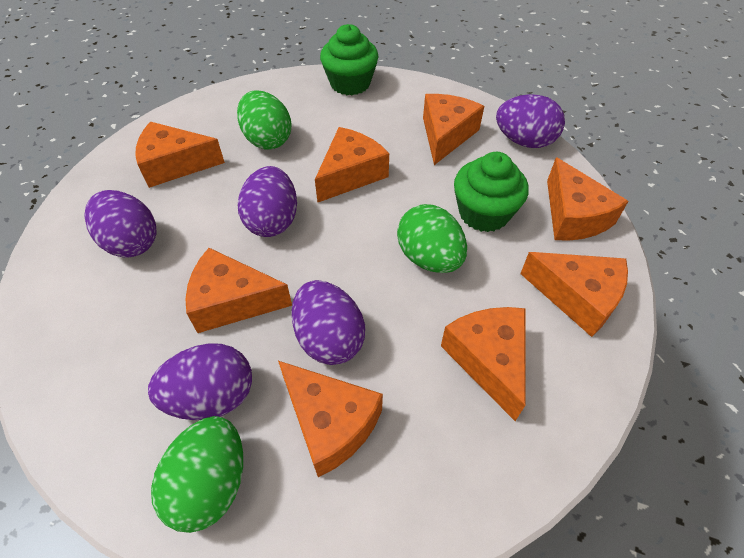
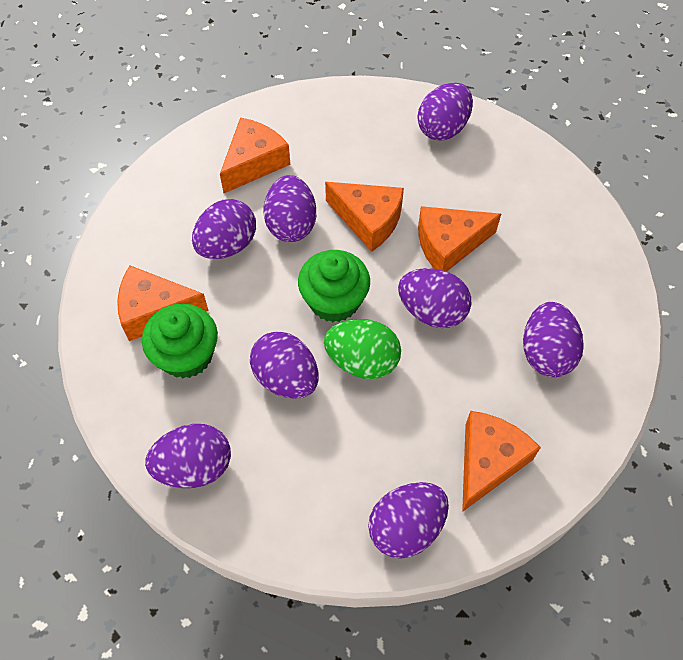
green egg: 3 -> 1
orange cheese: 8 -> 5
purple egg: 5 -> 8

